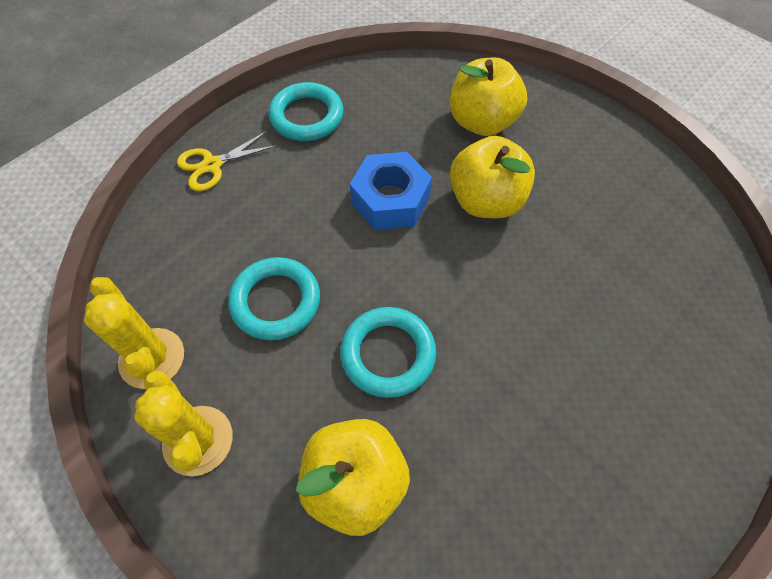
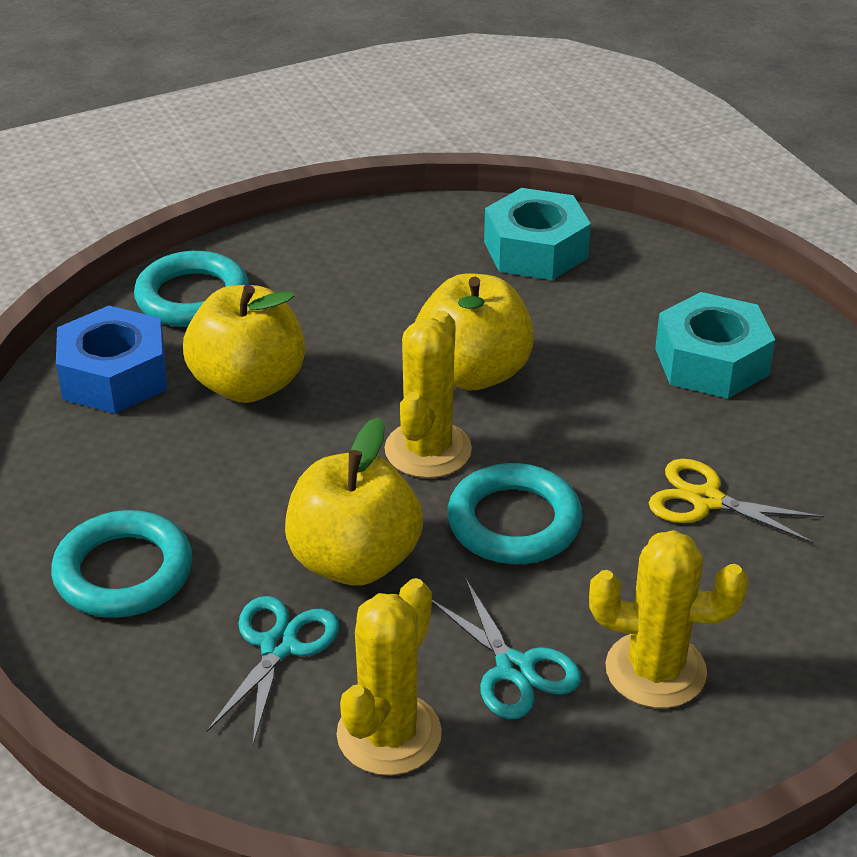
turquoise nut: 0 -> 2
turquoise scissors: 0 -> 2
yellow cactus: 2 -> 3

